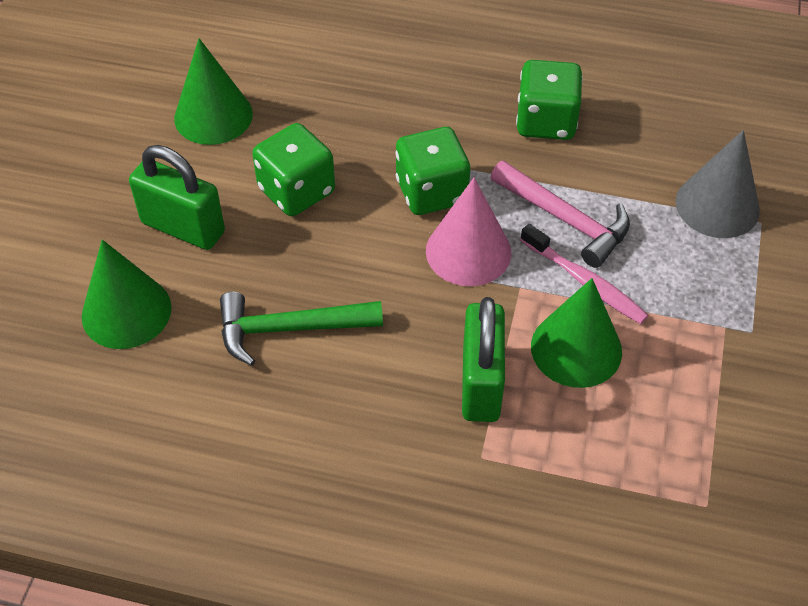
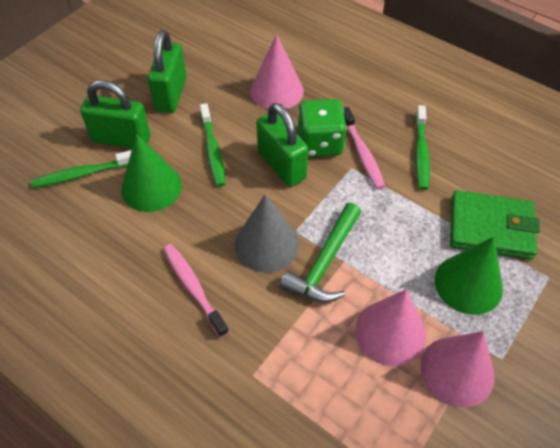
green cone: 3 -> 2
green dice: 3 -> 1
green padlock: 2 -> 3
green toothbrush: 0 -> 3
green wallet: 0 -> 1
pink cone: 1 -> 3
pink hammer: 1 -> 0
pink toothbrush: 1 -> 2

